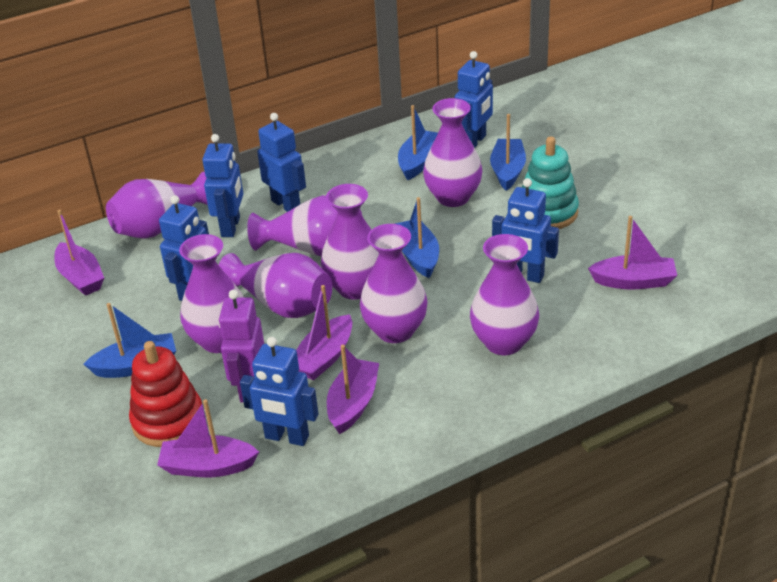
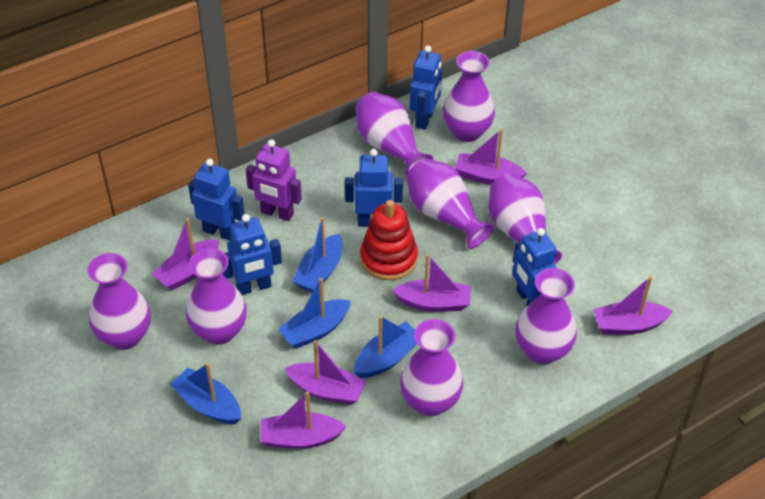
blue robot: 6 -> 5
purple boat: 5 -> 6
turquoise stacking toy: 1 -> 0

